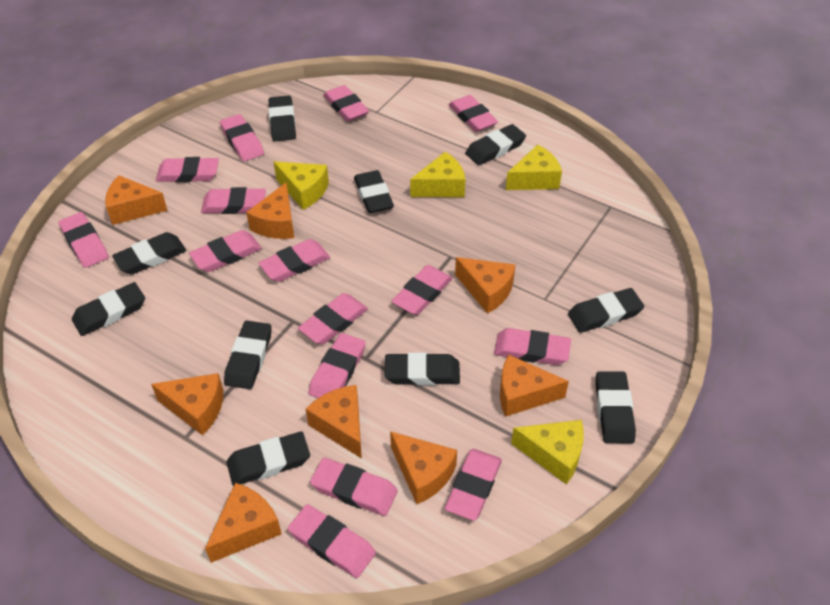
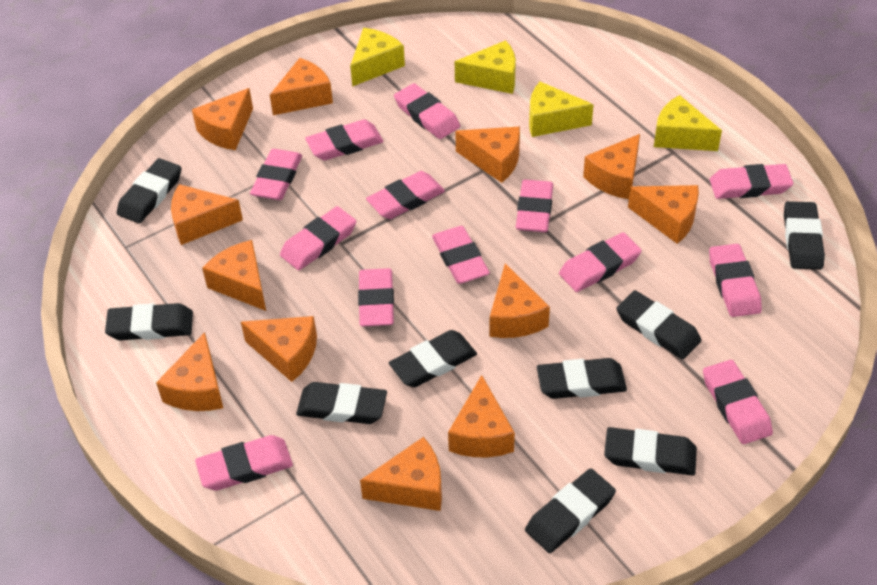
black eraser: 10 -> 9
orange cheese: 8 -> 12
pink eraser: 15 -> 13

